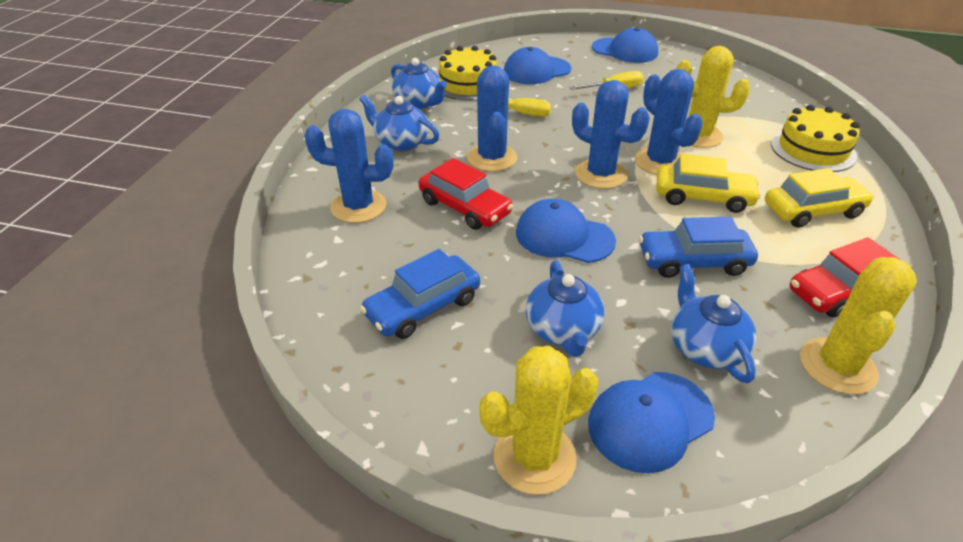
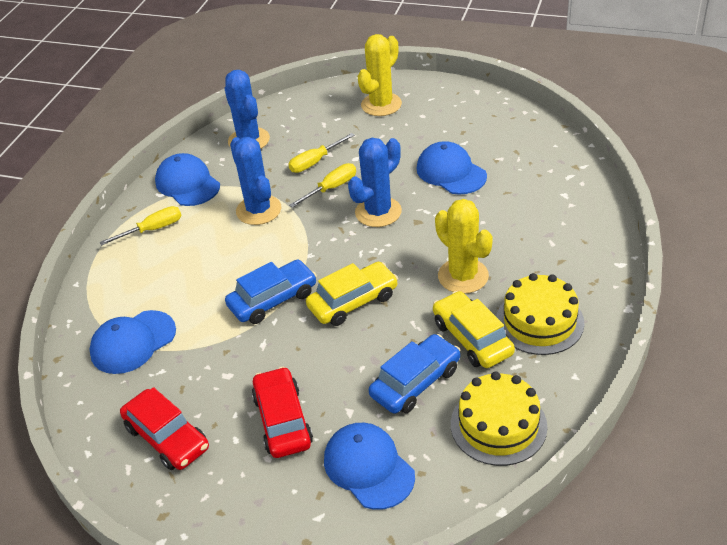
blue cactus: 4 -> 3
blue teapot: 4 -> 0
yellow cactus: 3 -> 2
yellow screwdriver: 2 -> 3

